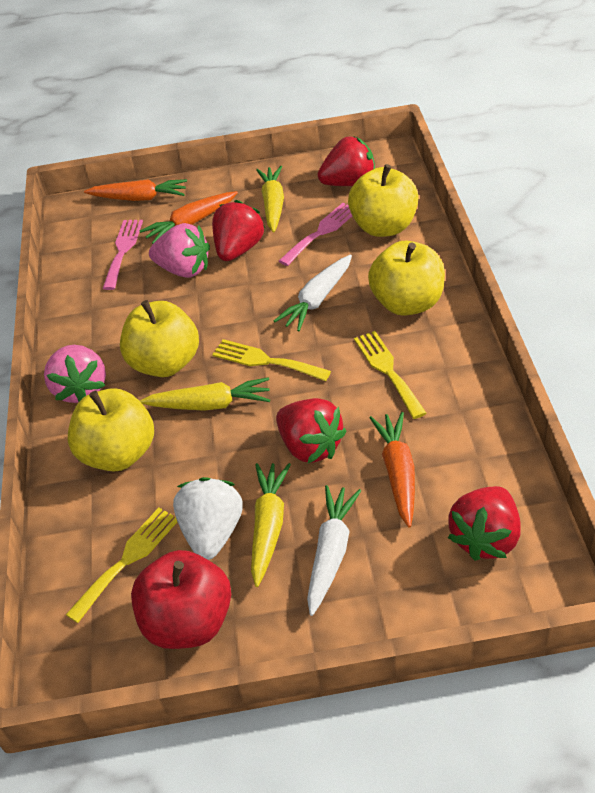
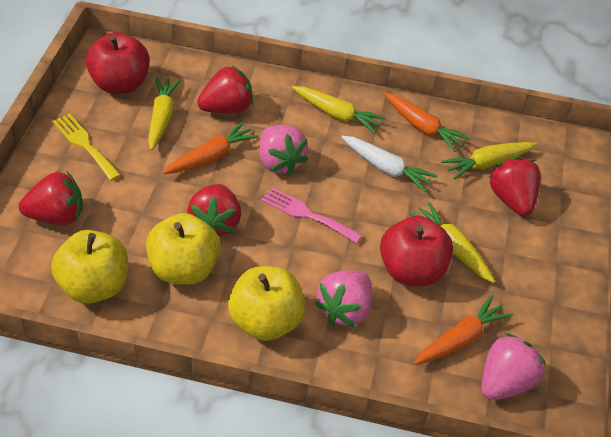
pink fork: 2 -> 1
pink strawberry: 2 -> 3
red apple: 1 -> 2
white carrot: 2 -> 1
white strawberry: 1 -> 0
yellow apple: 4 -> 3
yellow carrot: 3 -> 4
yellow fork: 3 -> 1

